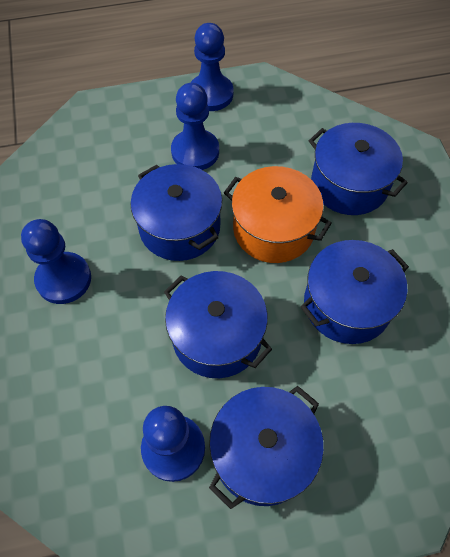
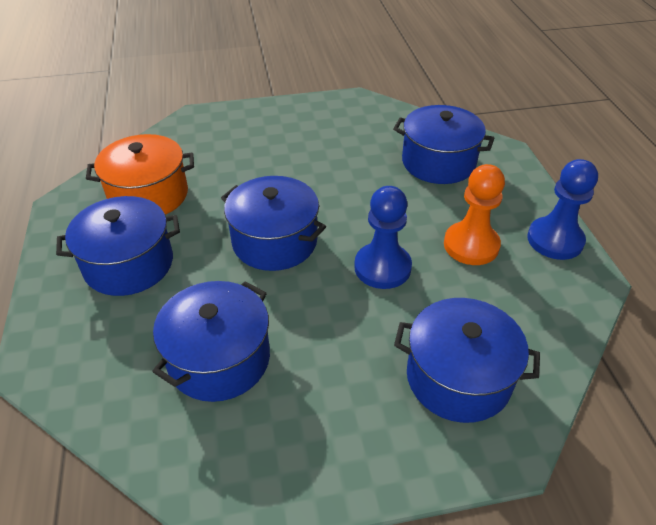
blue pawn: 4 -> 2
orange pawn: 0 -> 1

